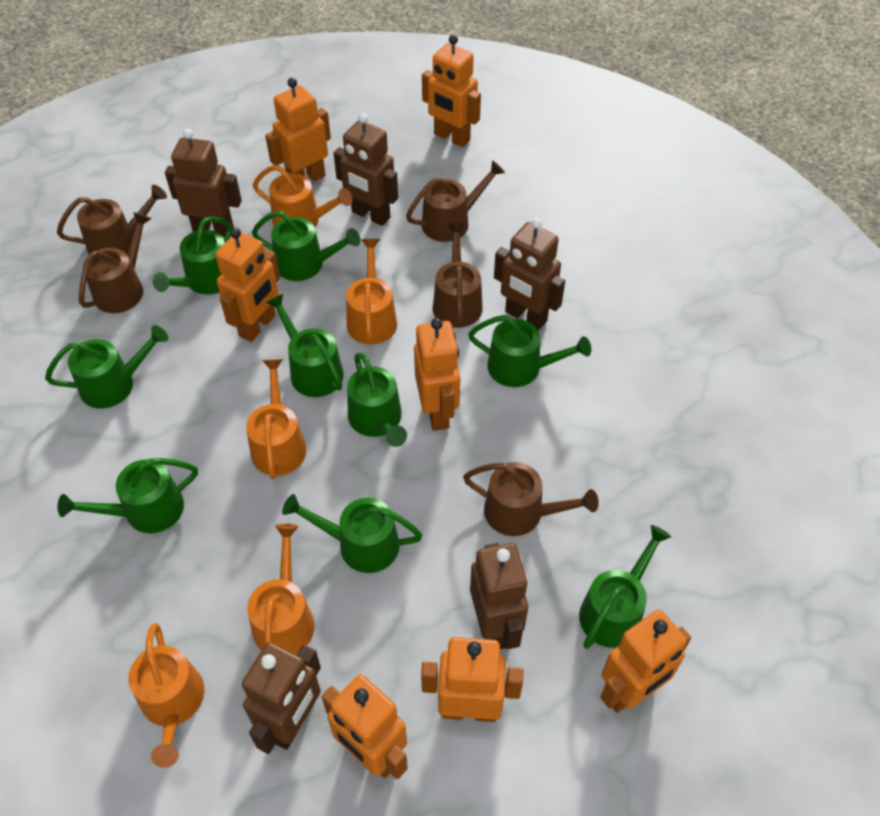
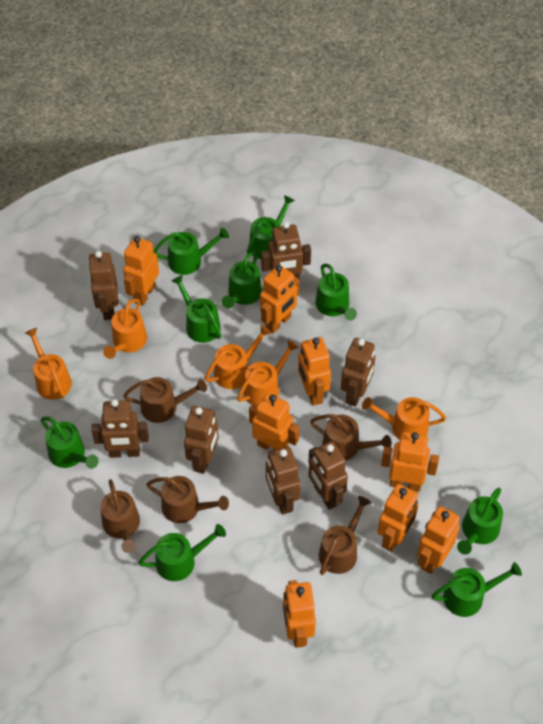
brown robot: 5 -> 7
orange robot: 7 -> 8

